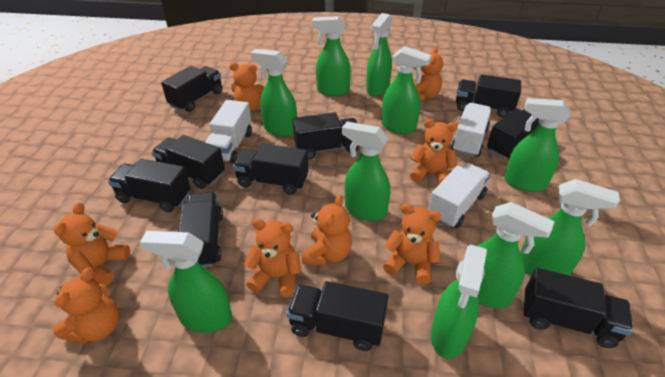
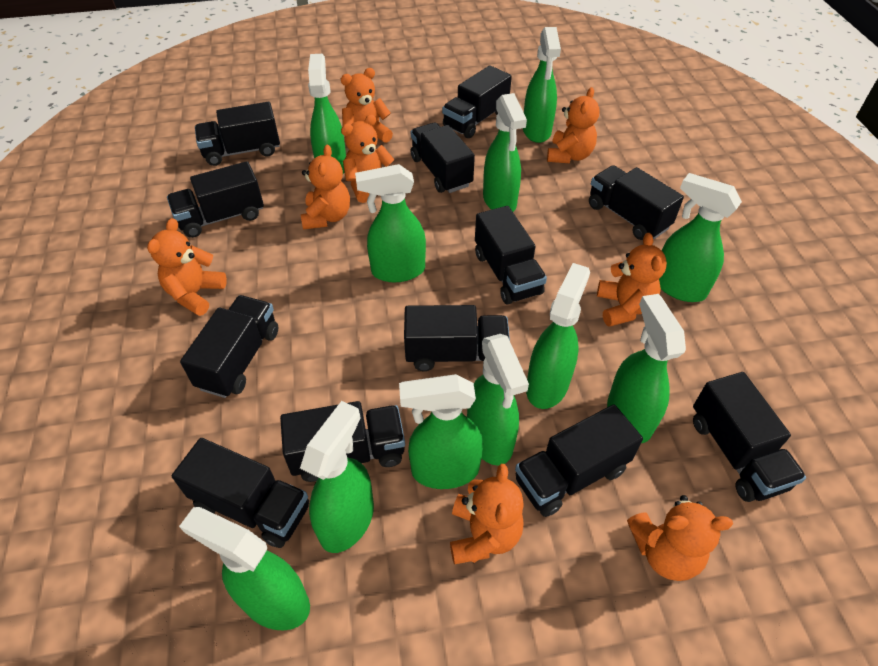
black truck: 10 -> 12
green spray bottle: 10 -> 11
white truck: 3 -> 0

